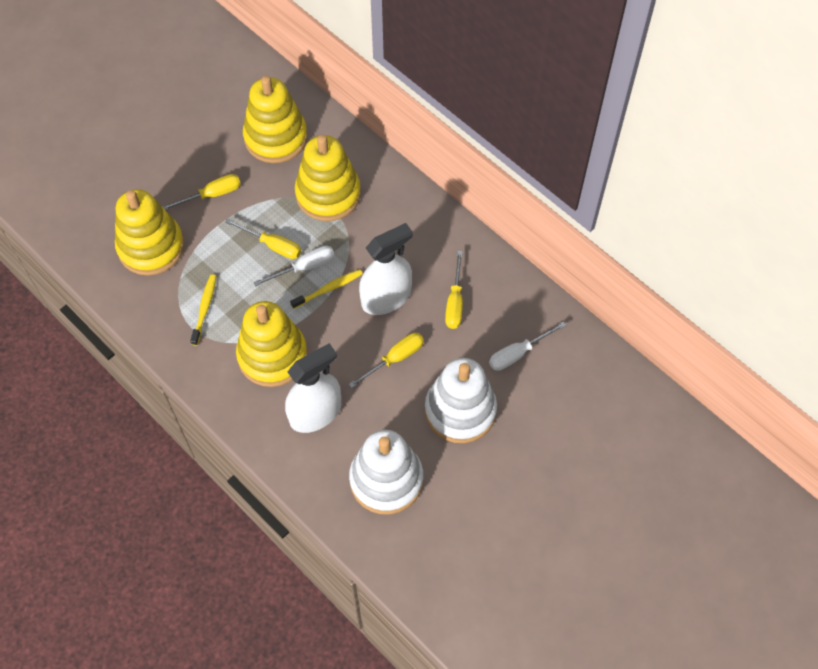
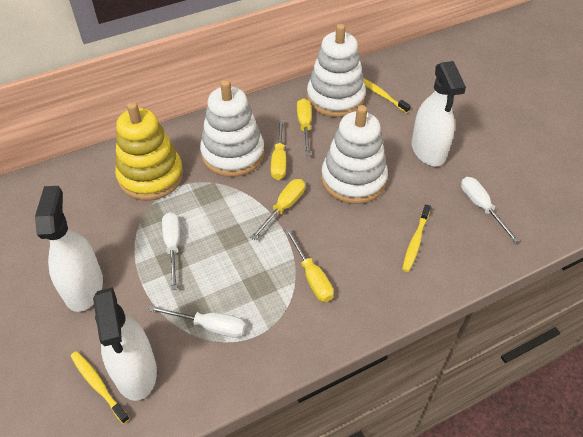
white screwdriver: 2 -> 3
white spray bottle: 2 -> 3
white stacking toy: 2 -> 3
yellow stacking toy: 4 -> 1
yellow toothbrush: 2 -> 3

